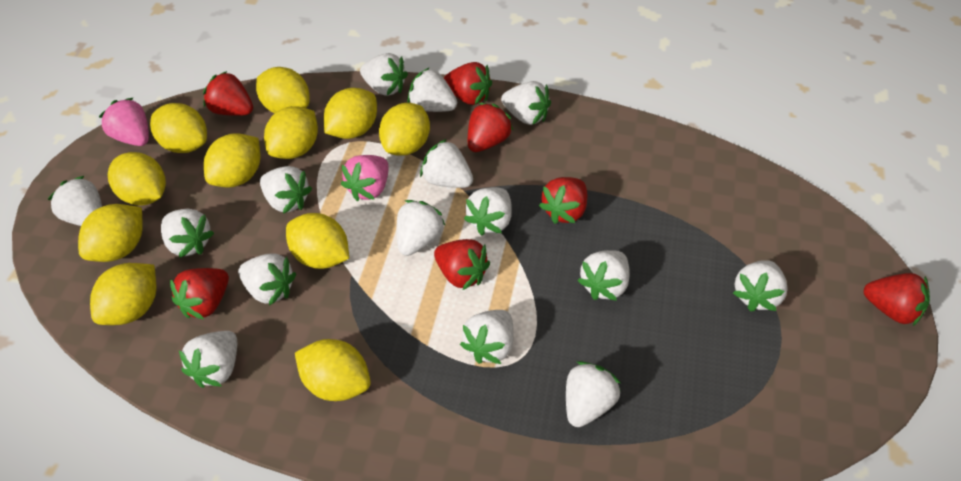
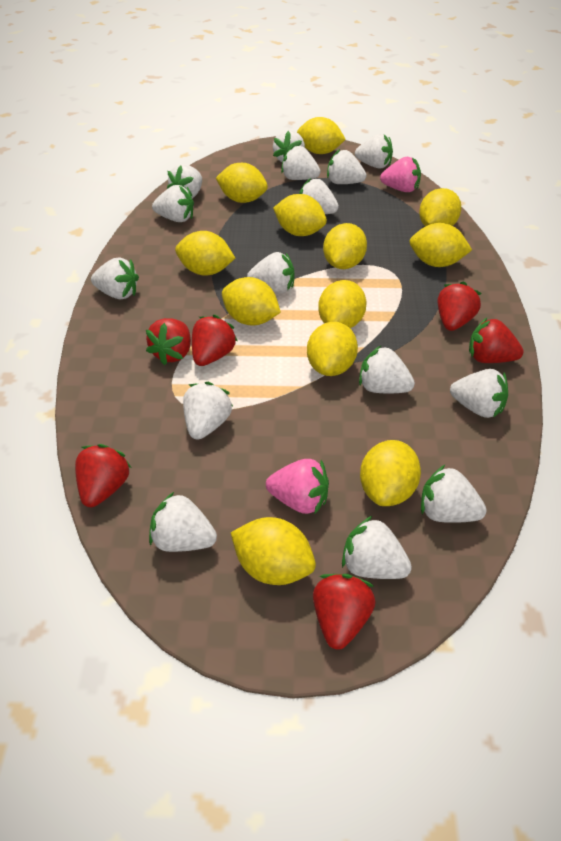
red strawberry: 7 -> 6
yellow lemon: 11 -> 12

